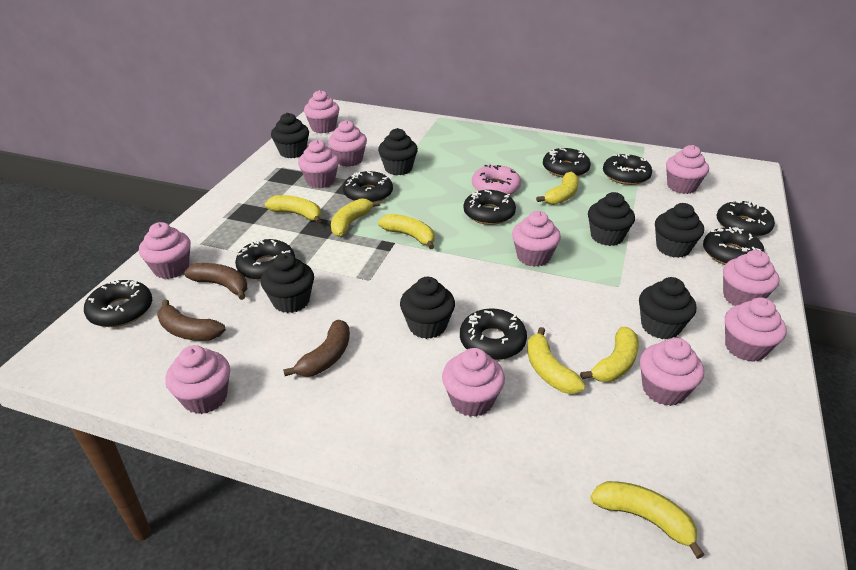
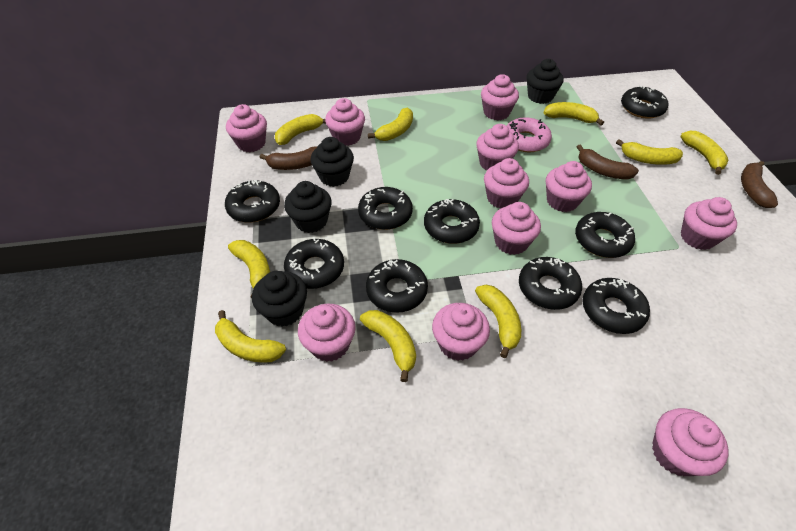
black cupcake: 7 -> 4
yellow banana: 7 -> 9

